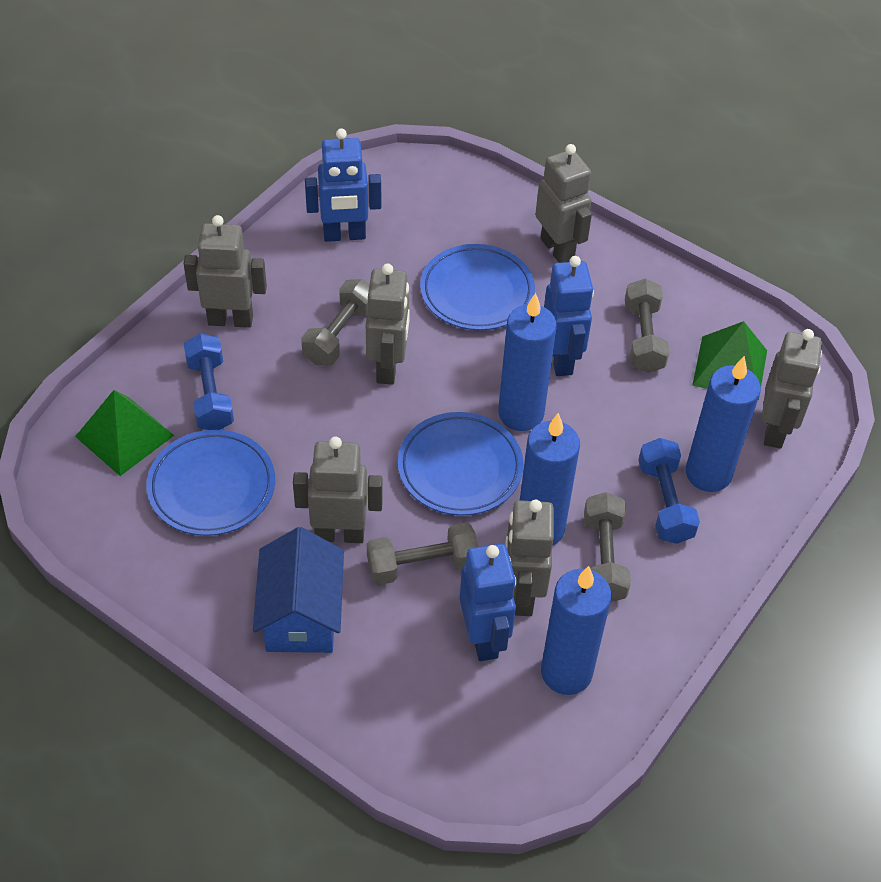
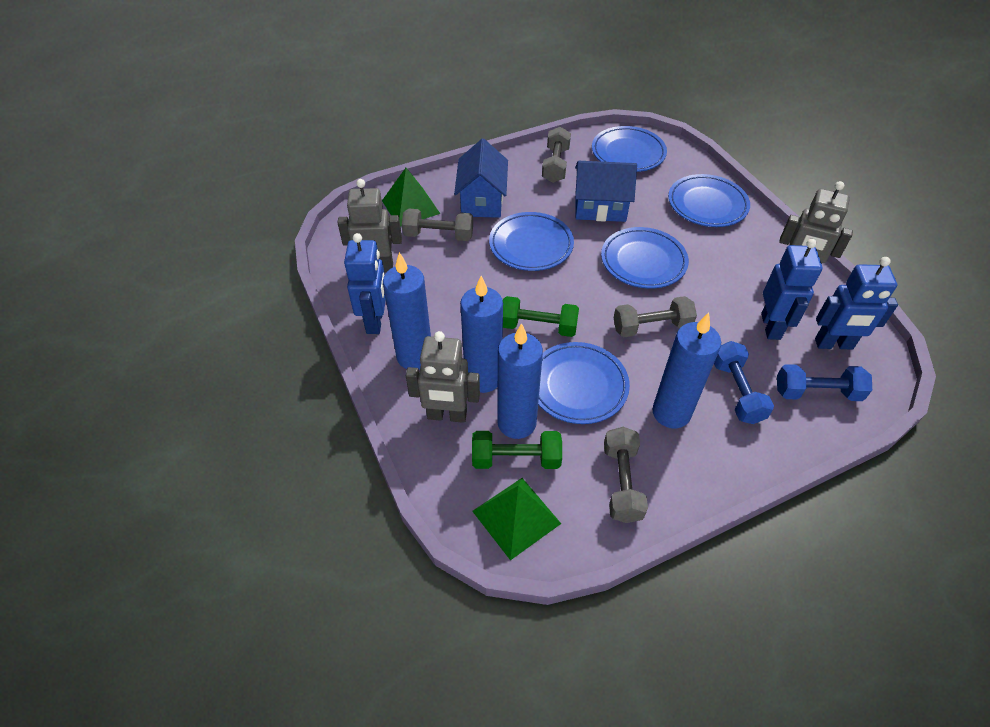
blue house: 1 -> 2
blue plate: 3 -> 5
green dumbbell: 0 -> 2
grey robot: 6 -> 3

